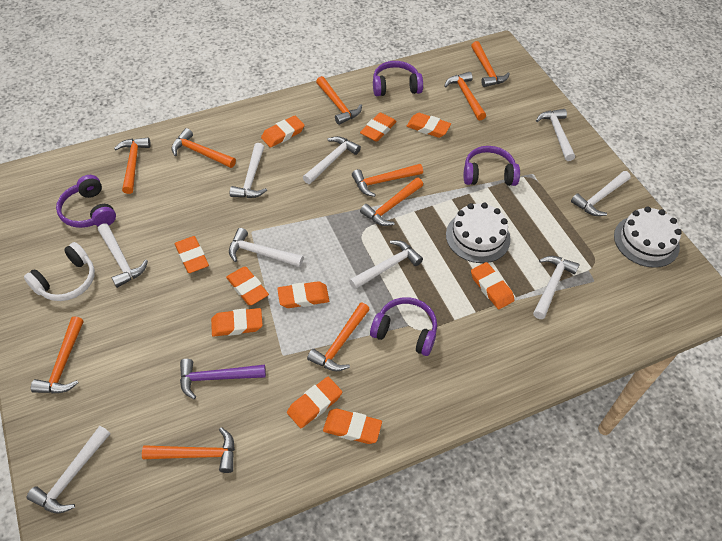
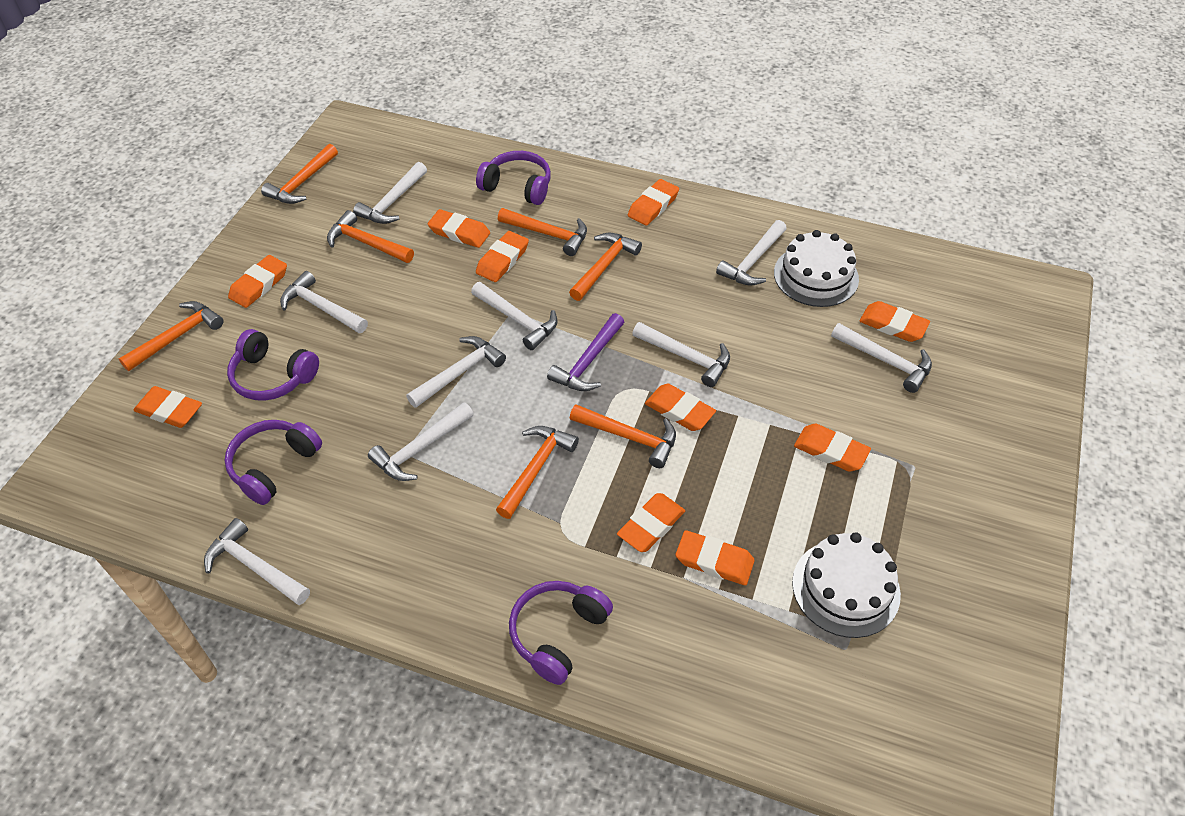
orange hammer: 10 -> 7
white headphones: 1 -> 0

